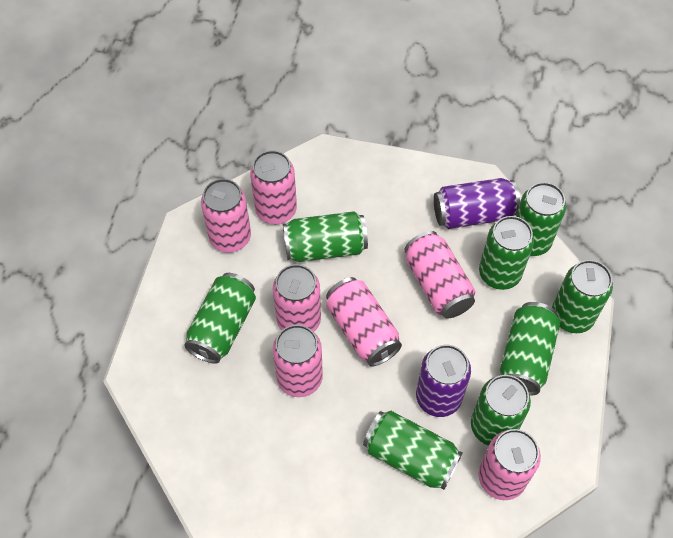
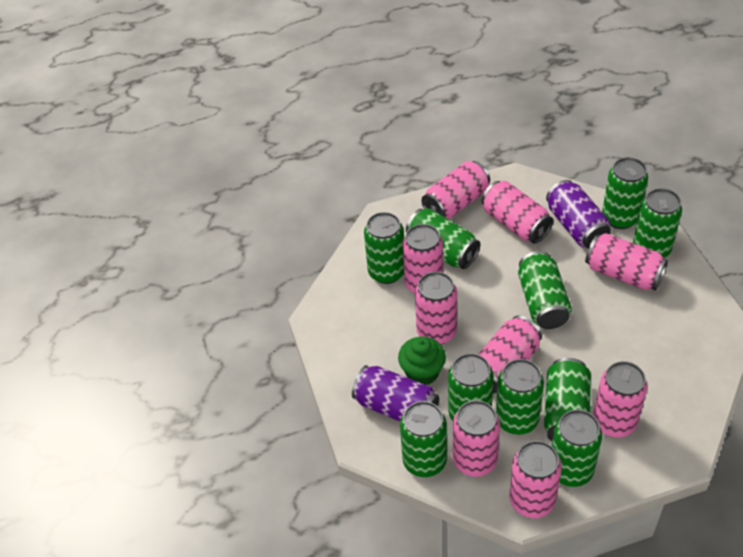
green can: 8 -> 10
green cupcake: 0 -> 1
pink can: 7 -> 9

